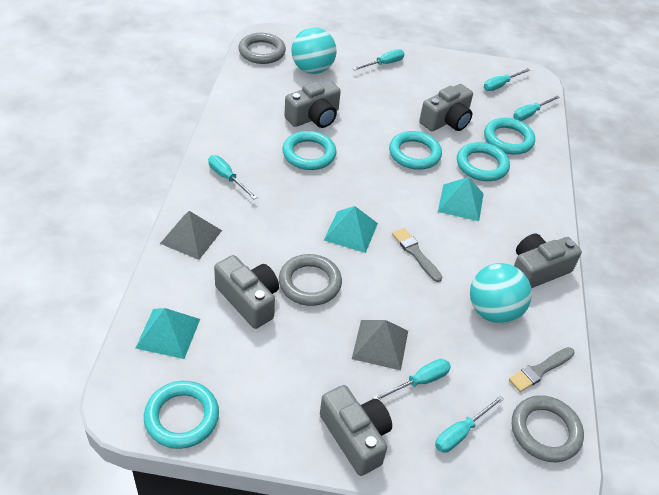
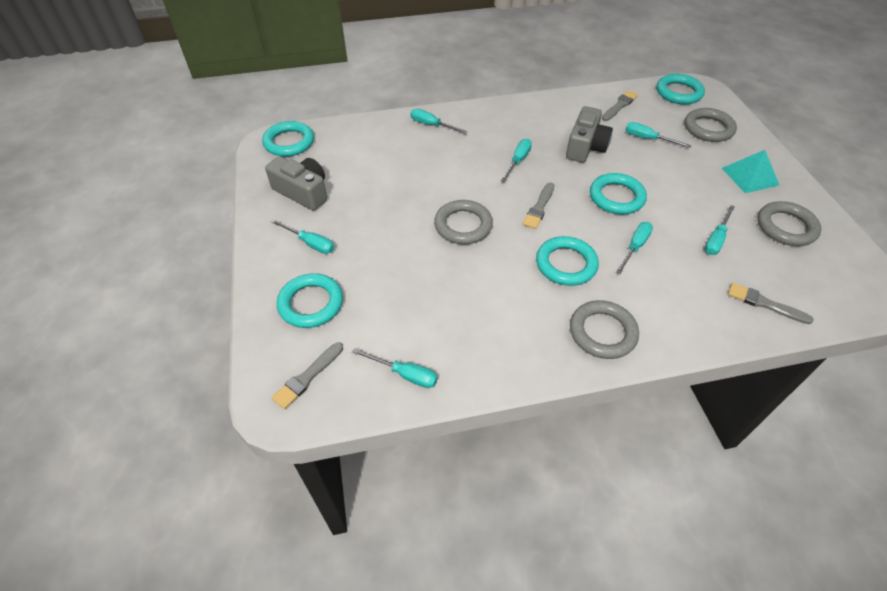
grey brush: 2 -> 4
grey camera: 5 -> 2
grey pyramid: 2 -> 0
grey ring: 3 -> 4
turquoise ball: 2 -> 0
turquoise pyramid: 3 -> 1
turquoise screwdriver: 6 -> 7

